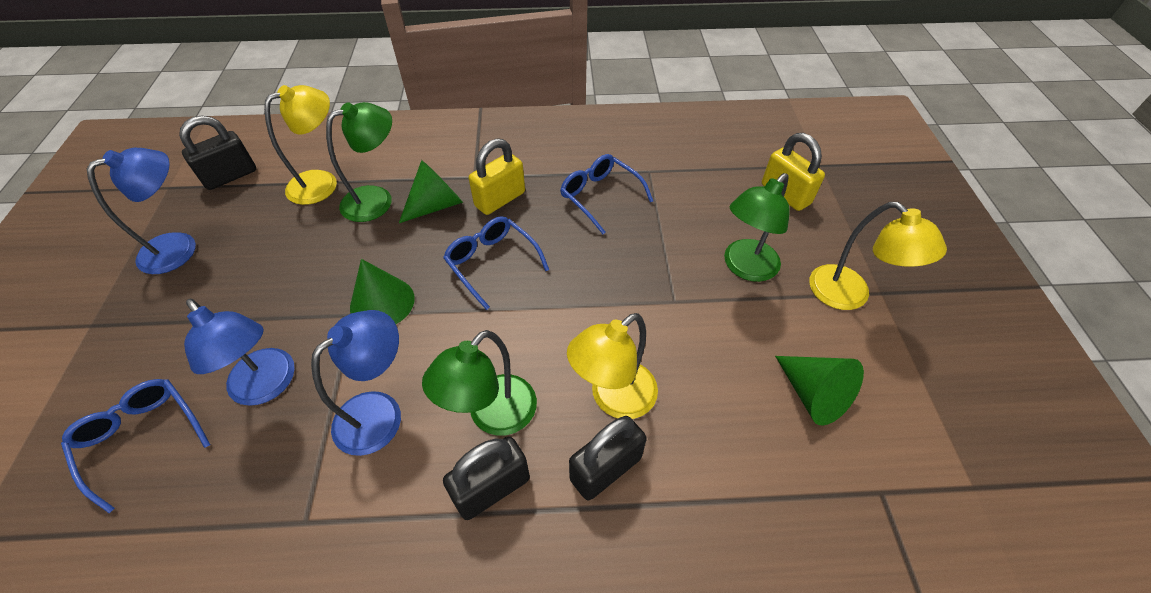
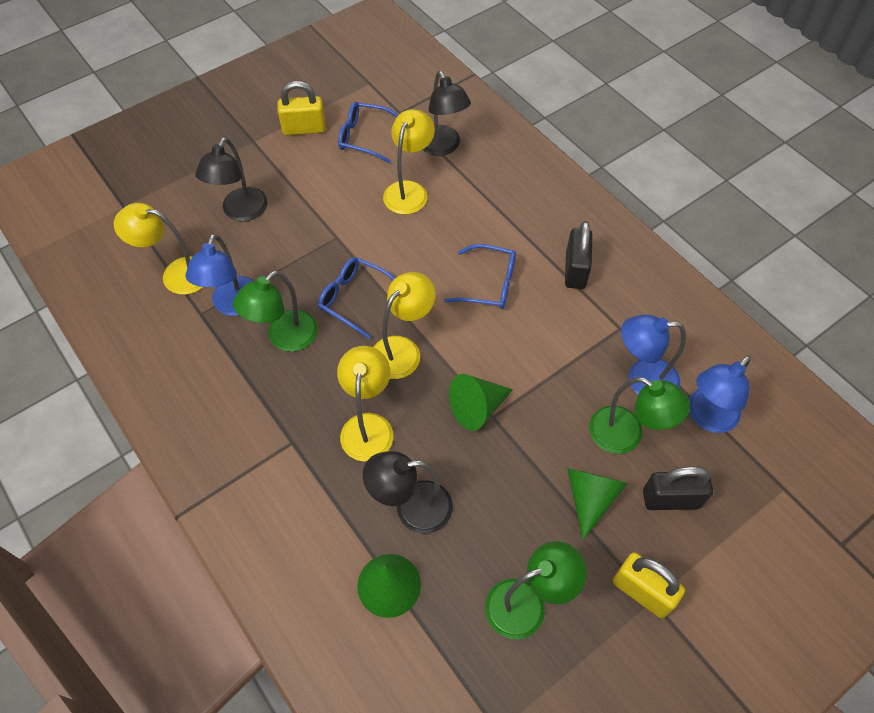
black lamp: 0 -> 3
black padlock: 3 -> 2
yellow lamp: 3 -> 4

